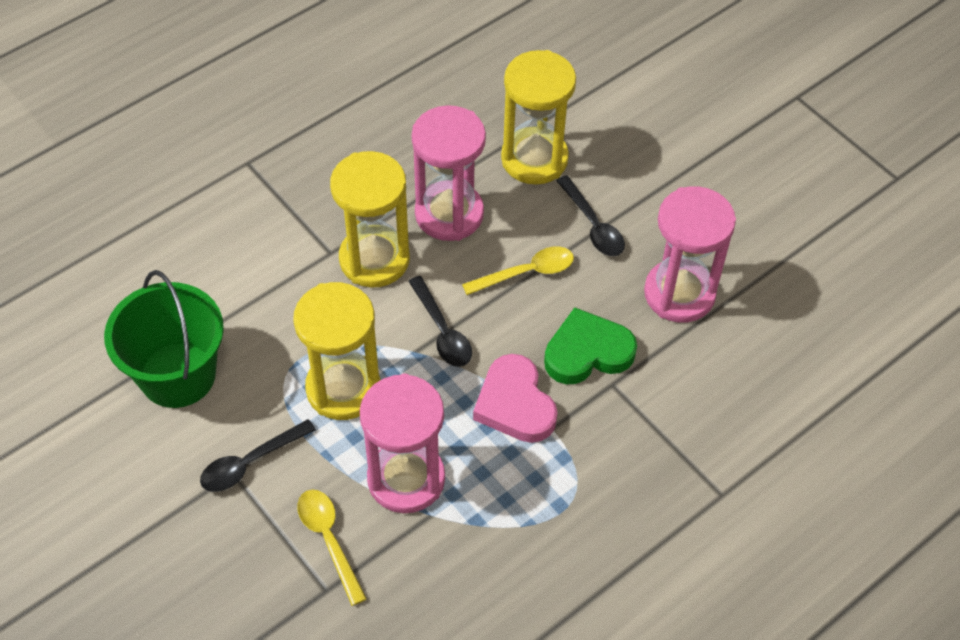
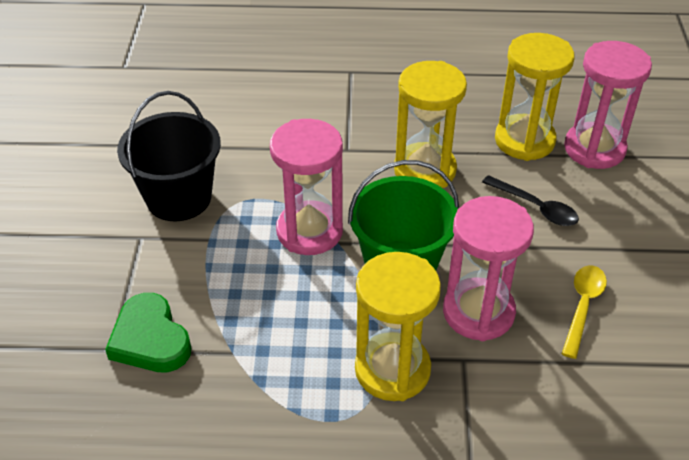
black bucket: 0 -> 1
black spoon: 3 -> 1
pink heart: 1 -> 0
yellow spoon: 2 -> 1

